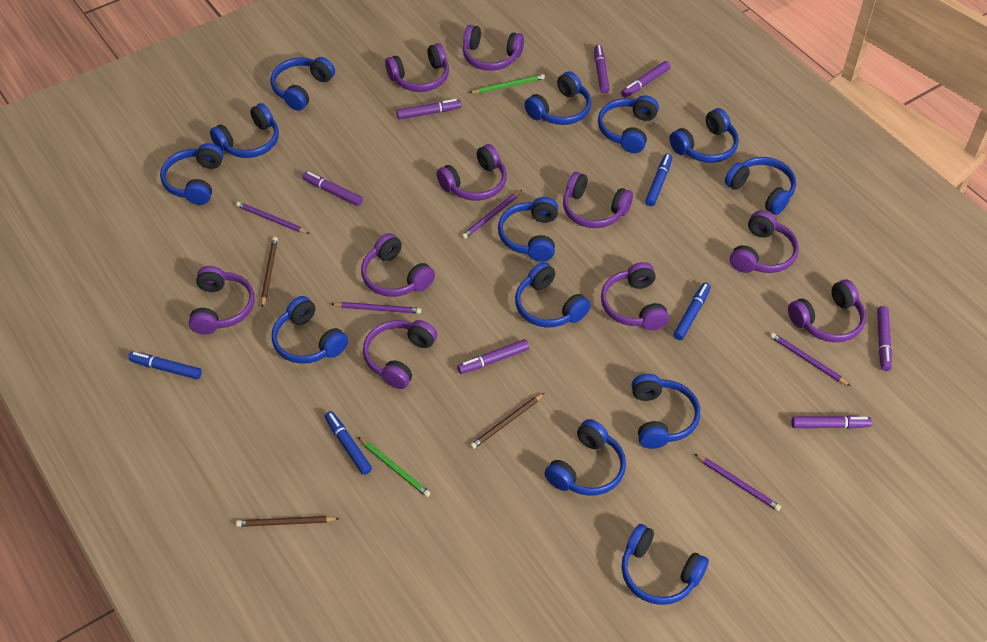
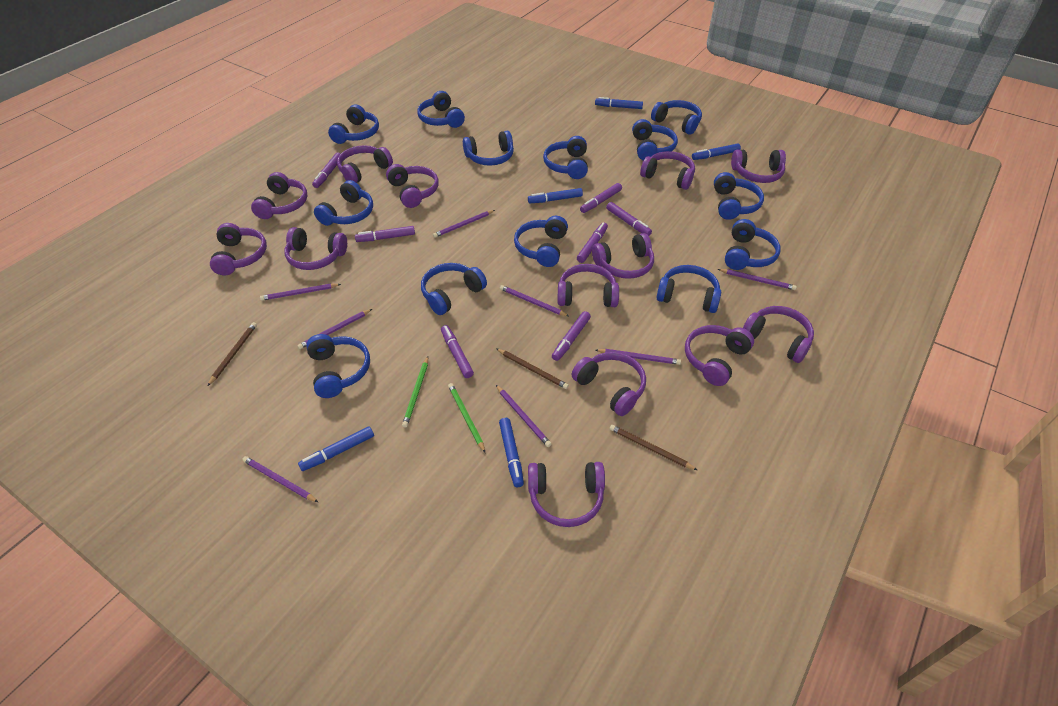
blue marker: 4 -> 5
purple headphones: 10 -> 13
purple pencil: 5 -> 8

